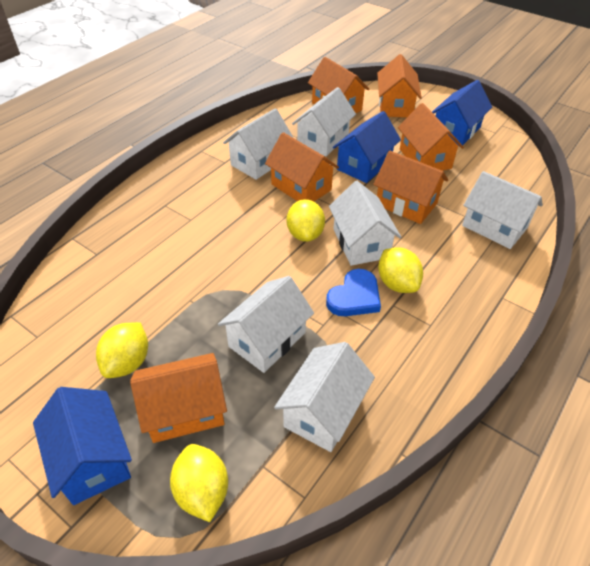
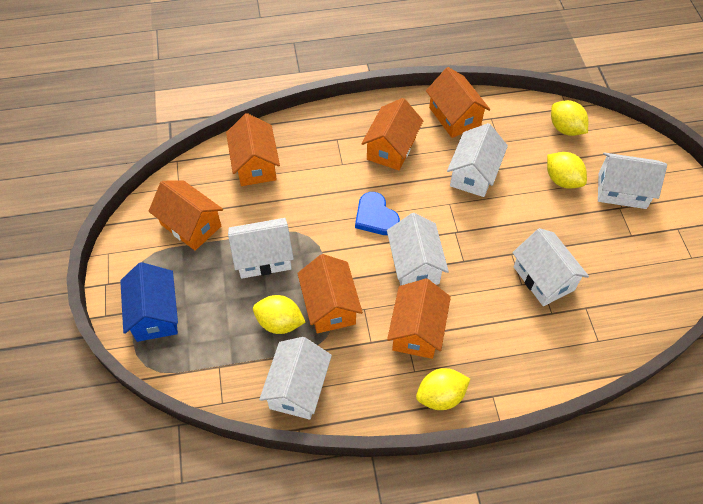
blue house: 3 -> 1

